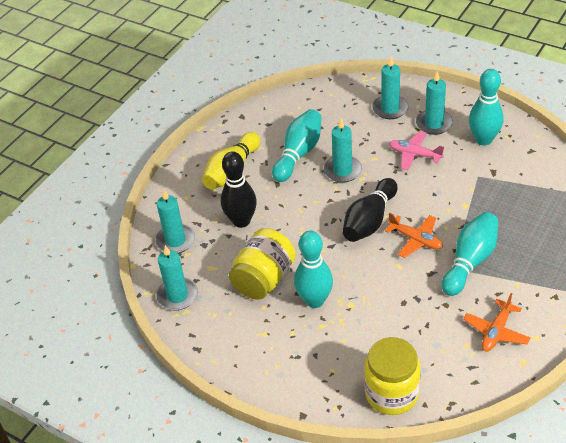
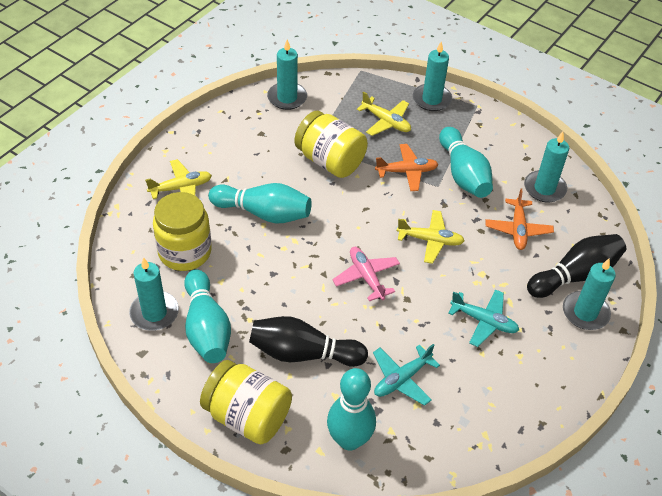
turquoise plane: 0 -> 2
yellow bowling pin: 1 -> 0
yellow jar: 2 -> 3
yellow plane: 0 -> 3

